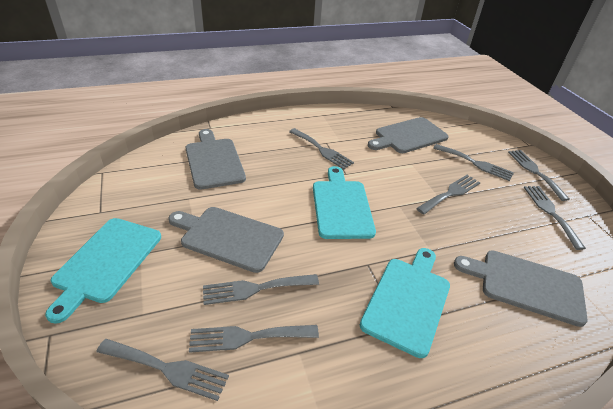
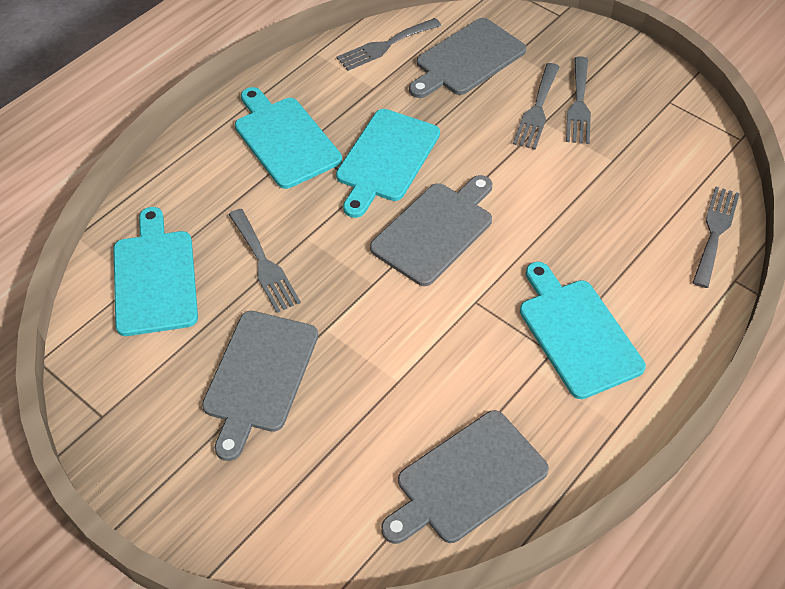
grey fork: 8 -> 5
turquoise cutting board: 3 -> 4

